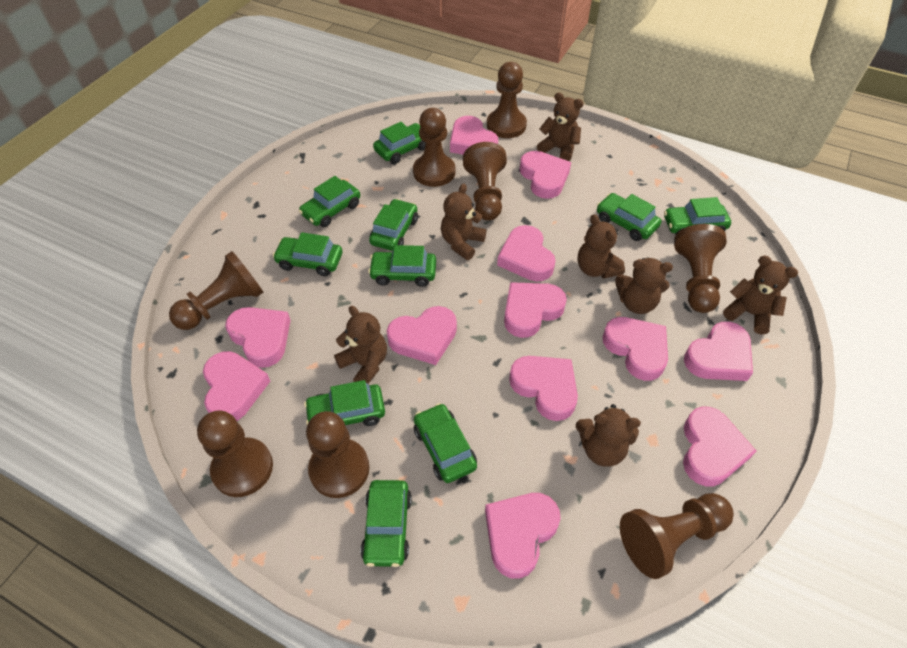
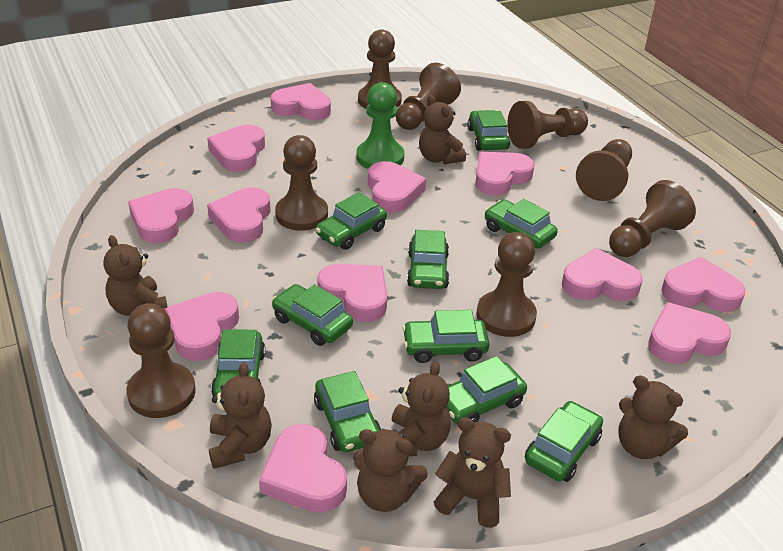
green pawn: 0 -> 1

